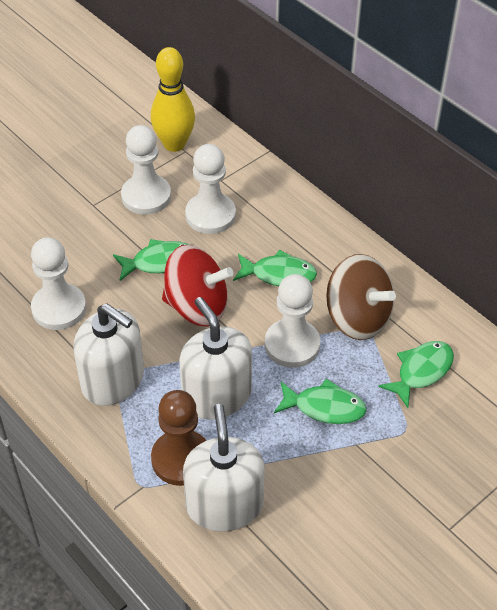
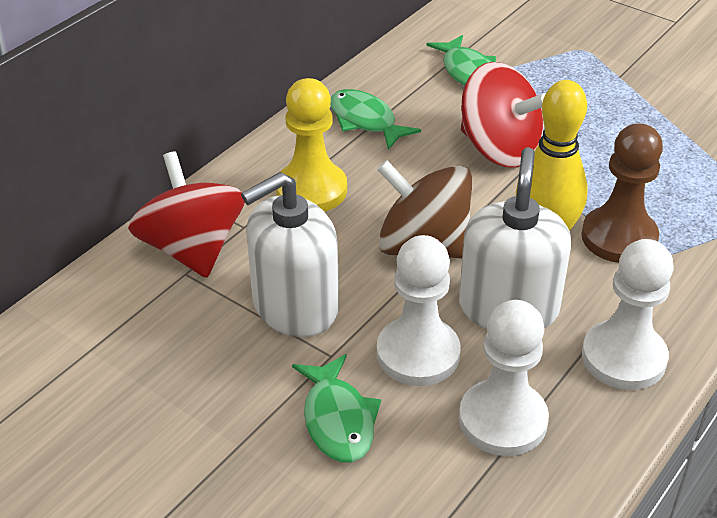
green fish: 4 -> 3
red spinning top: 1 -> 2
white pawn: 4 -> 3
white soap dispenser: 3 -> 2
yellow pawn: 0 -> 1

